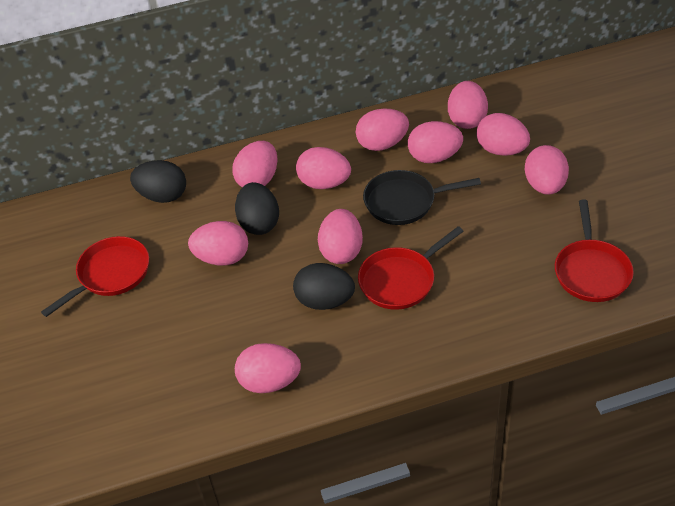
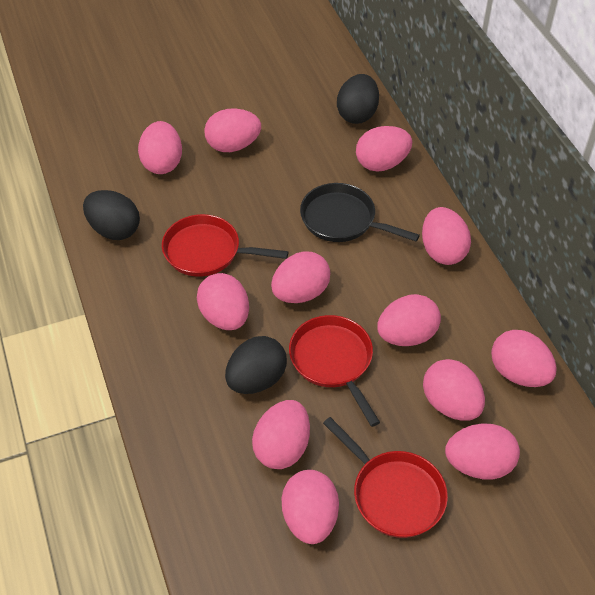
pink egg: 10 -> 12

